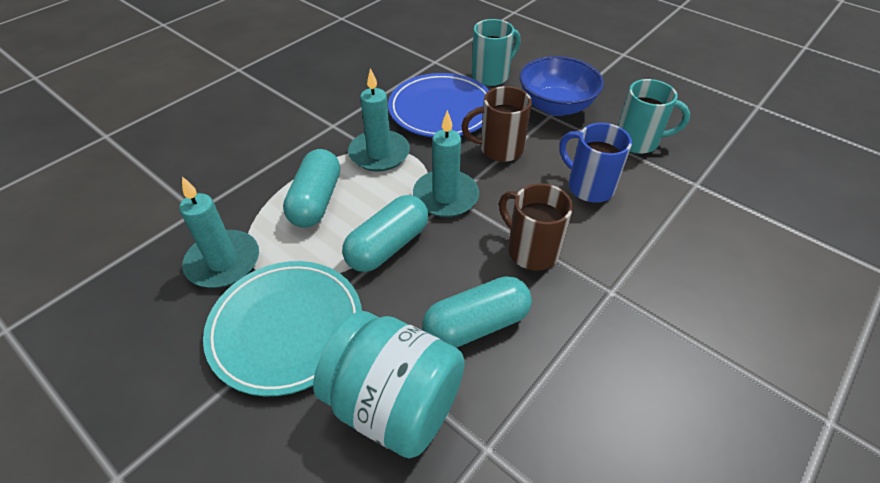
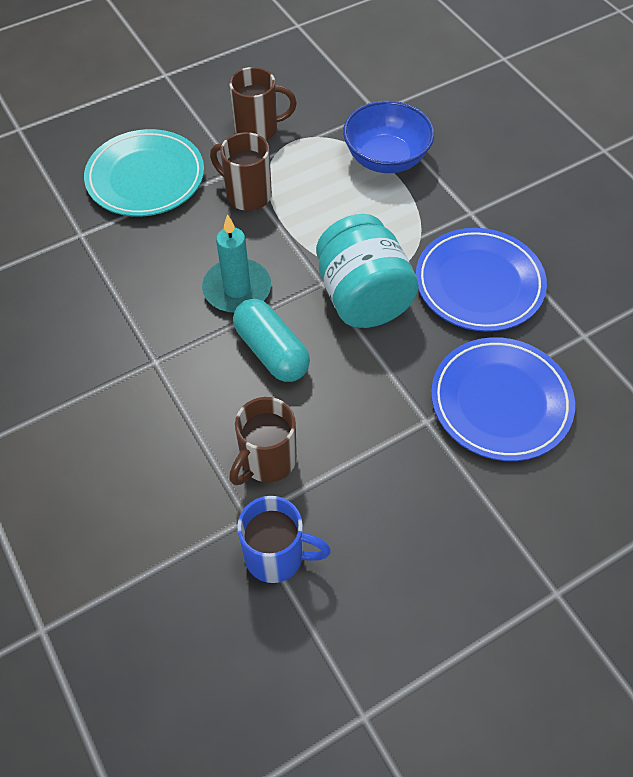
blue plate: 1 -> 2
brown mug: 2 -> 3
turquoise candle: 3 -> 1
turquoise capsule: 3 -> 1
turquoise mug: 2 -> 0

